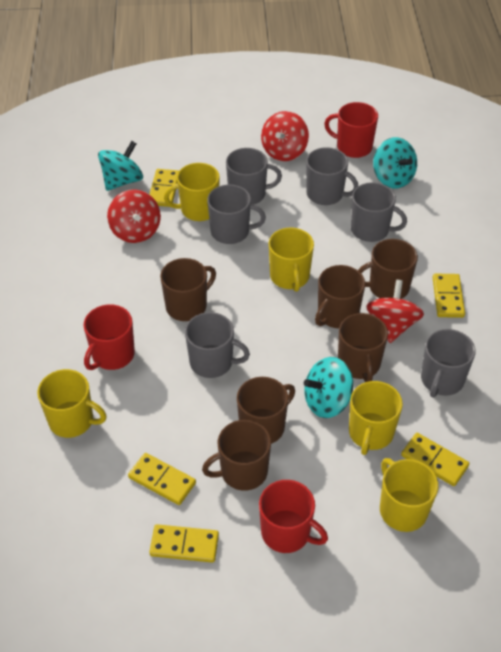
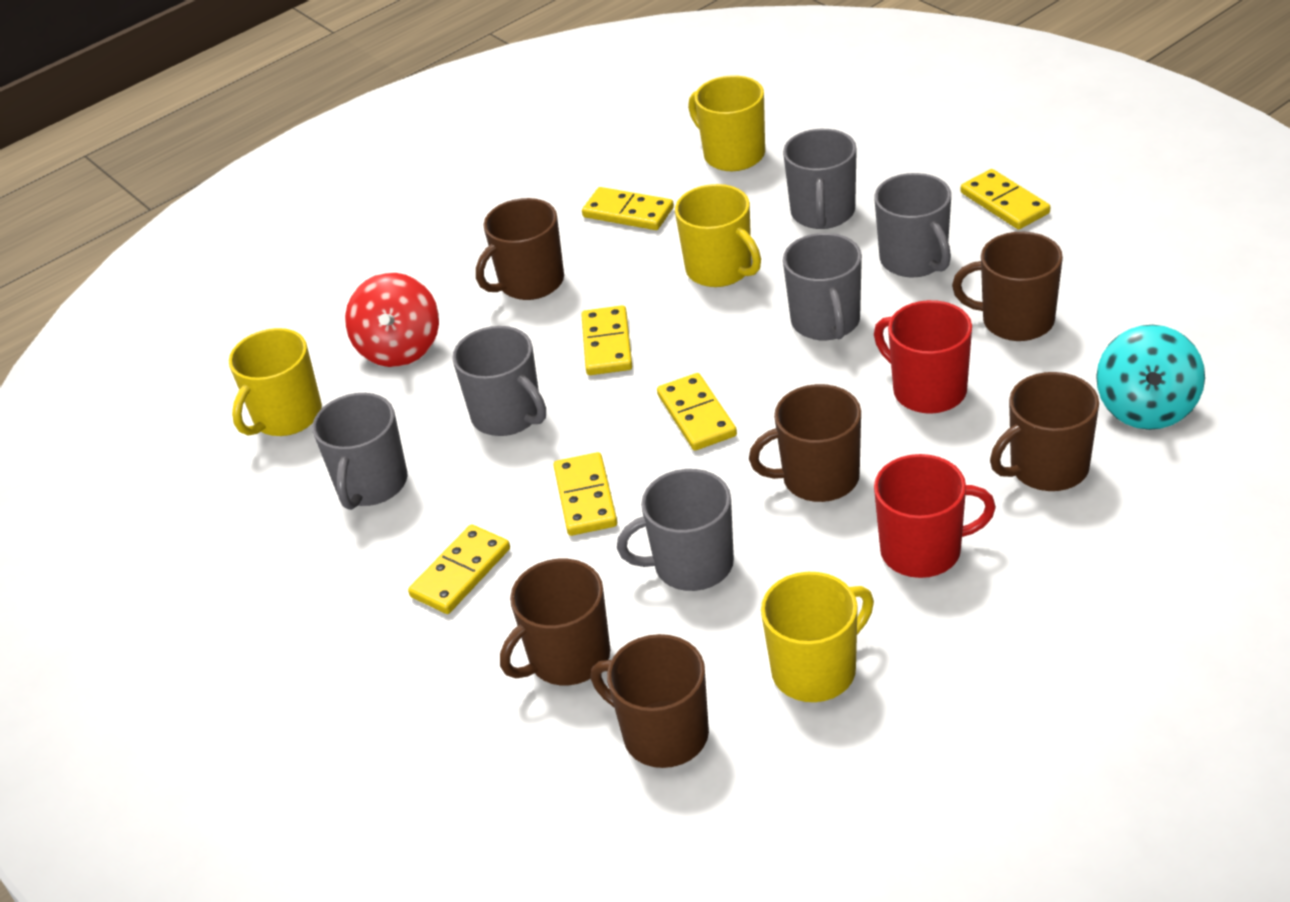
red mug: 3 -> 2
red spinning top: 3 -> 1
turquoise spinning top: 3 -> 1
yellow domino: 5 -> 6
yellow mug: 5 -> 4

